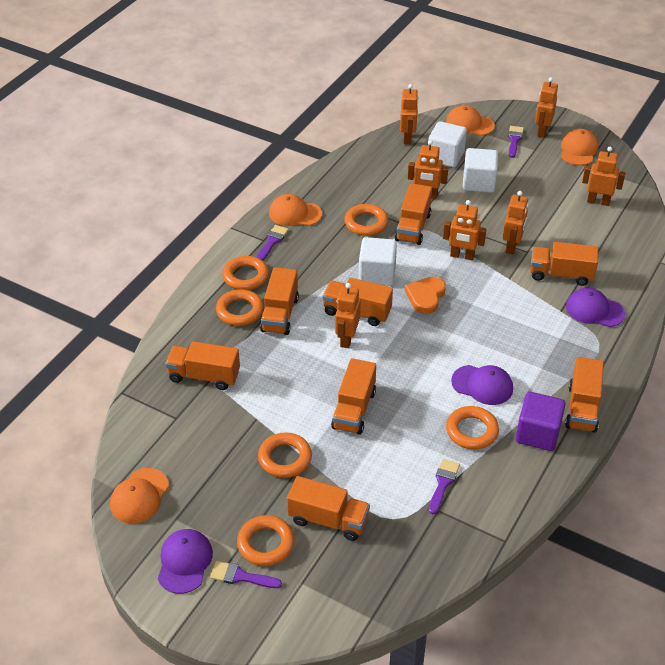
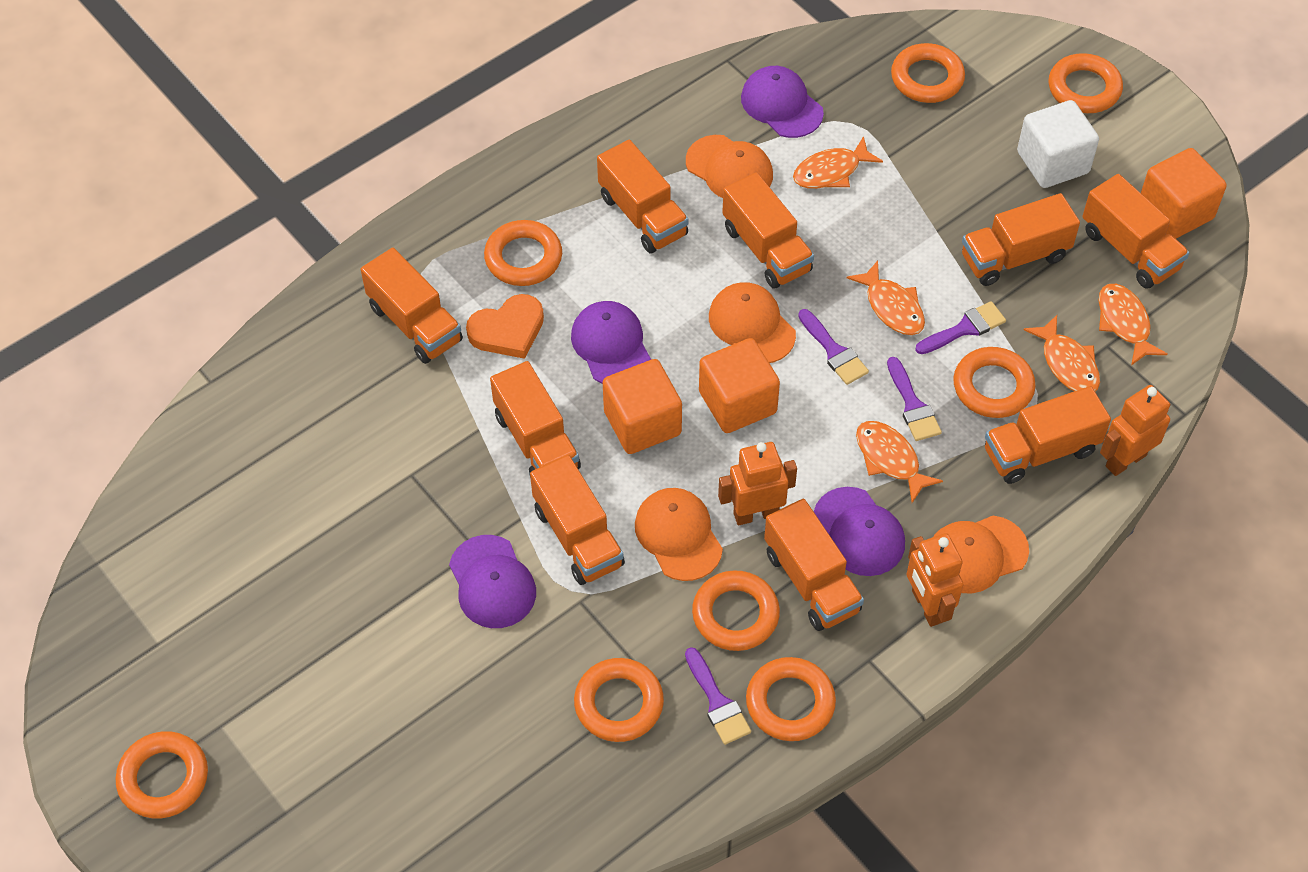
orange cube: 0 -> 3
orange fish: 0 -> 5
orange ring: 6 -> 8
orange robot: 7 -> 3
orange truck: 8 -> 9
purple cap: 3 -> 4
purple cube: 1 -> 0
white cube: 3 -> 1

